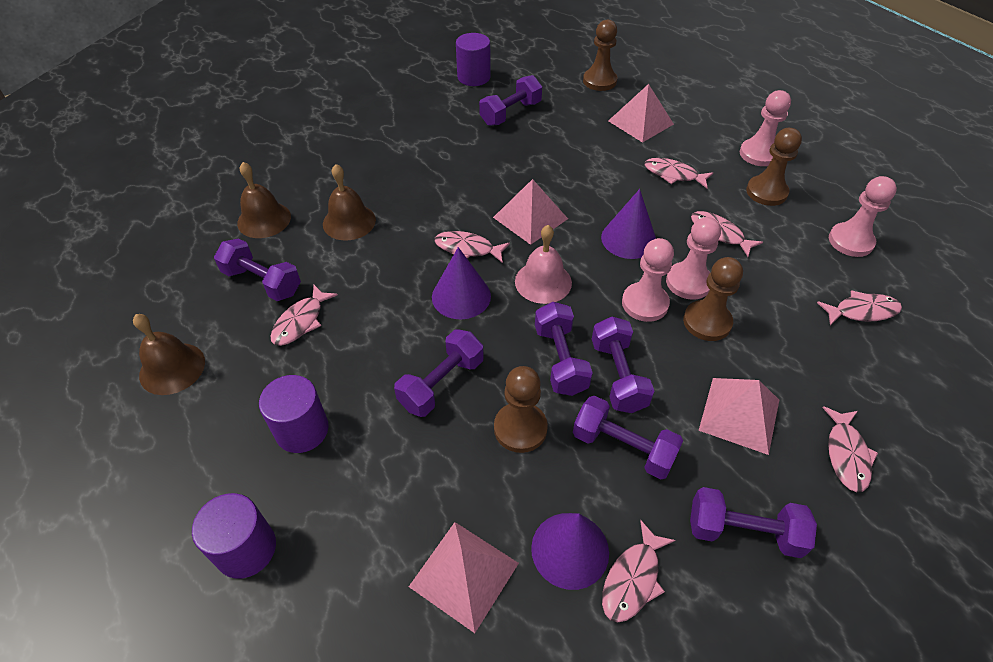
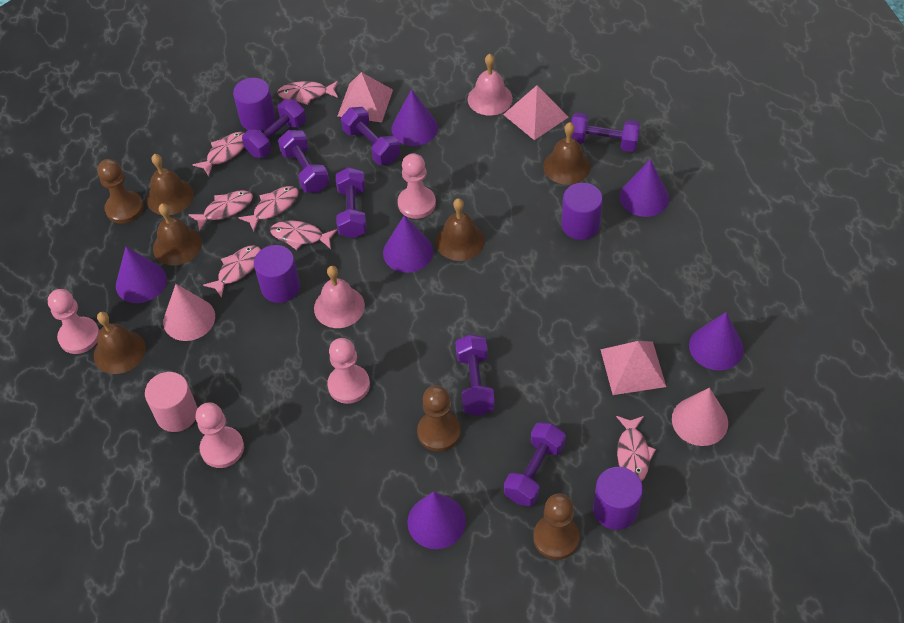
brown bell: 3 -> 5
brown pawn: 4 -> 3
pink bell: 1 -> 2
pink cone: 0 -> 2
pink cylinder: 0 -> 1
pink pyramid: 4 -> 3
purple cone: 3 -> 6
purple cylinder: 3 -> 4

